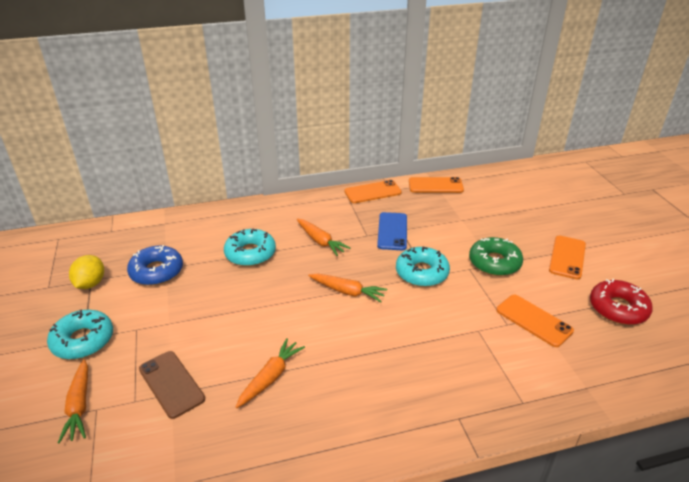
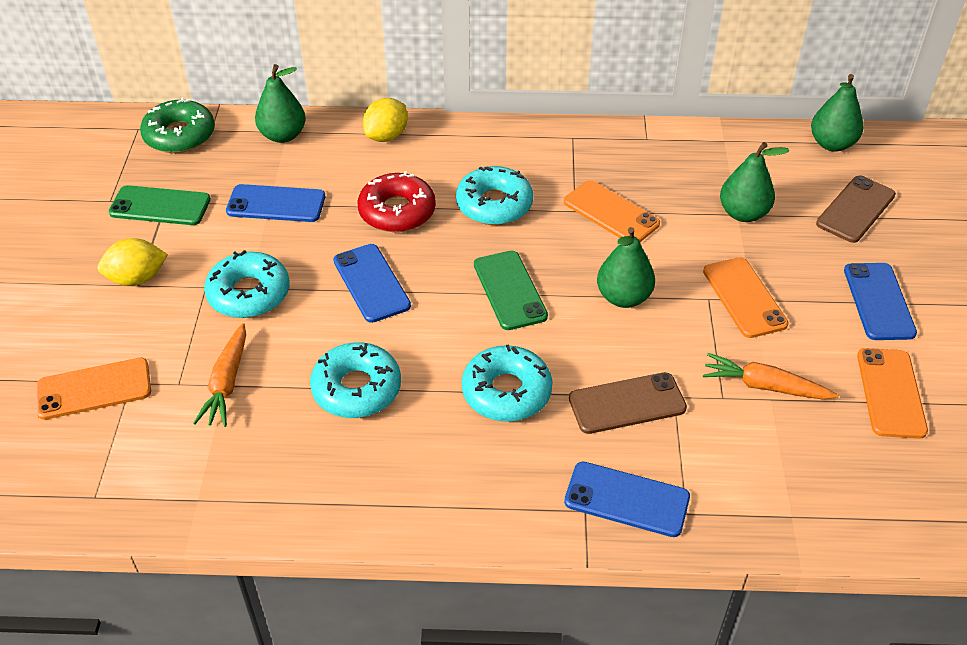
blue donut: 1 -> 0
blue phone: 1 -> 4
brown phone: 1 -> 2
green pear: 0 -> 4
green phone: 0 -> 2
orange carrot: 4 -> 2
turquoise donut: 3 -> 4
yellow lemon: 1 -> 2

